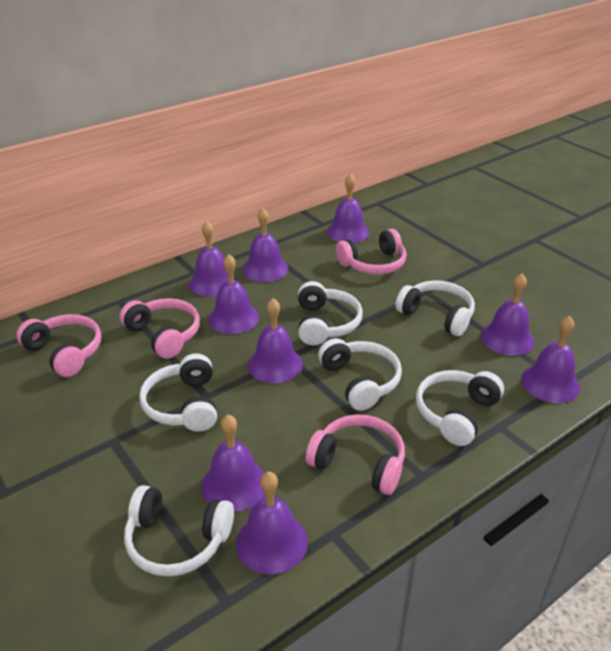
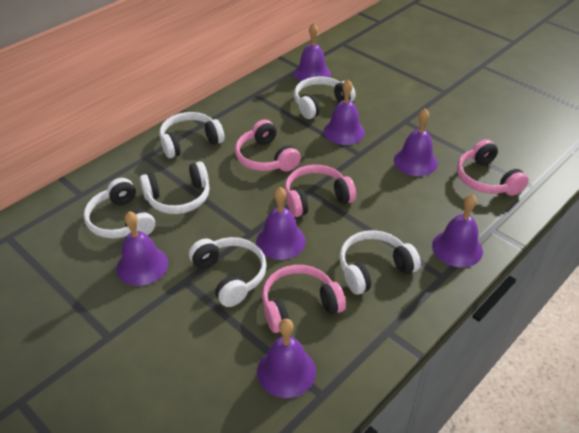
purple bell: 9 -> 7

